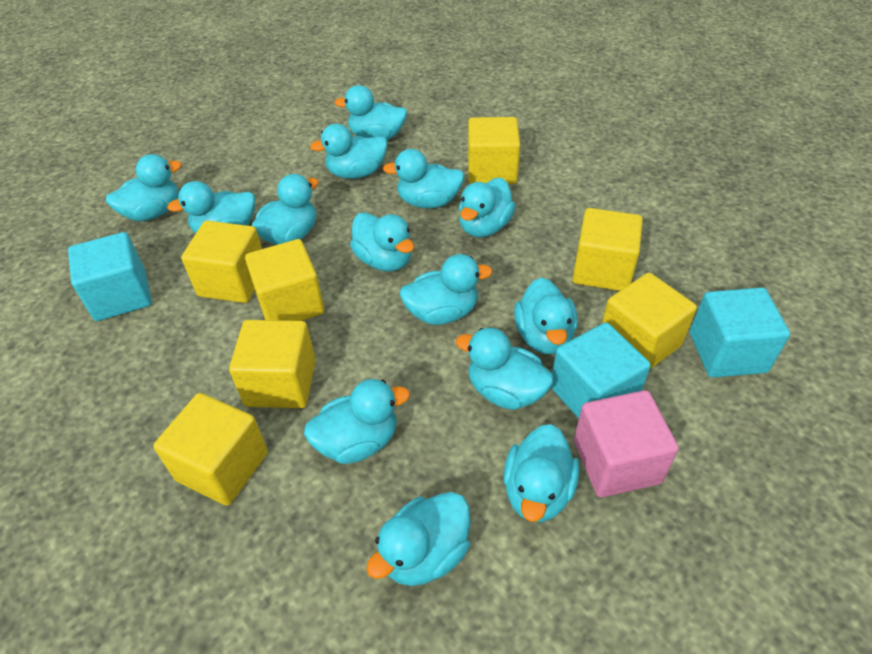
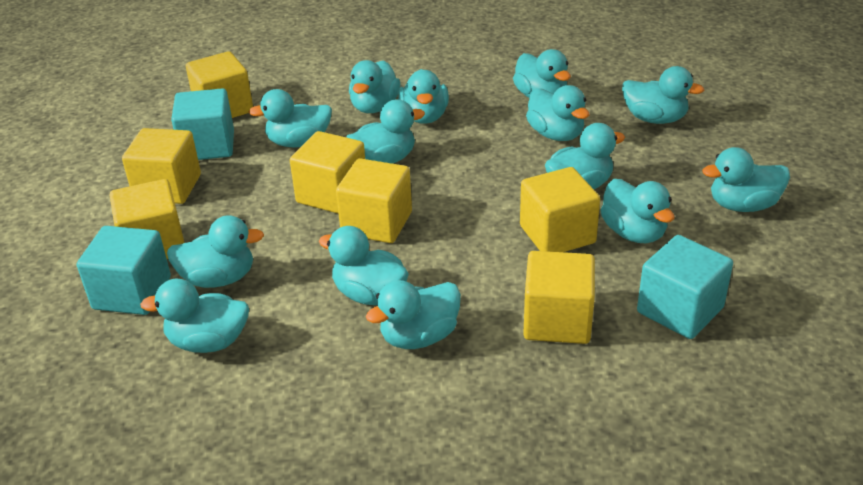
pink cube: 1 -> 0

